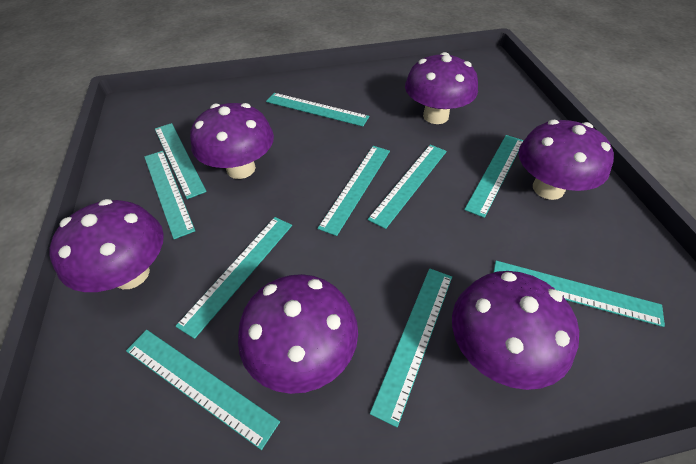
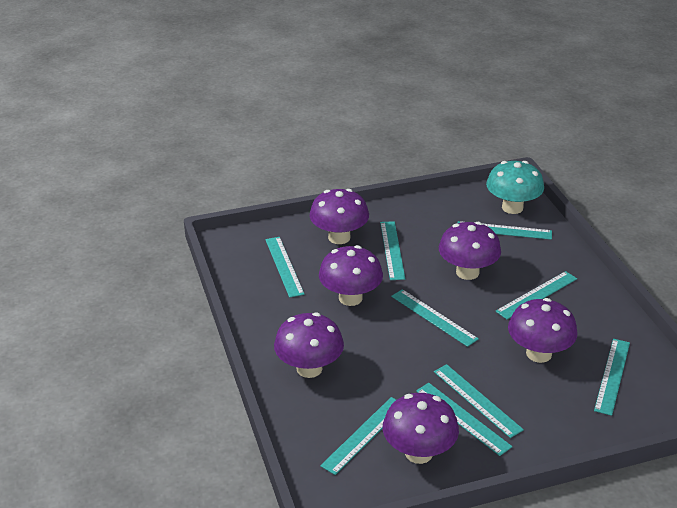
turquoise mushroom: 0 -> 1
turquoise ruler: 10 -> 9

